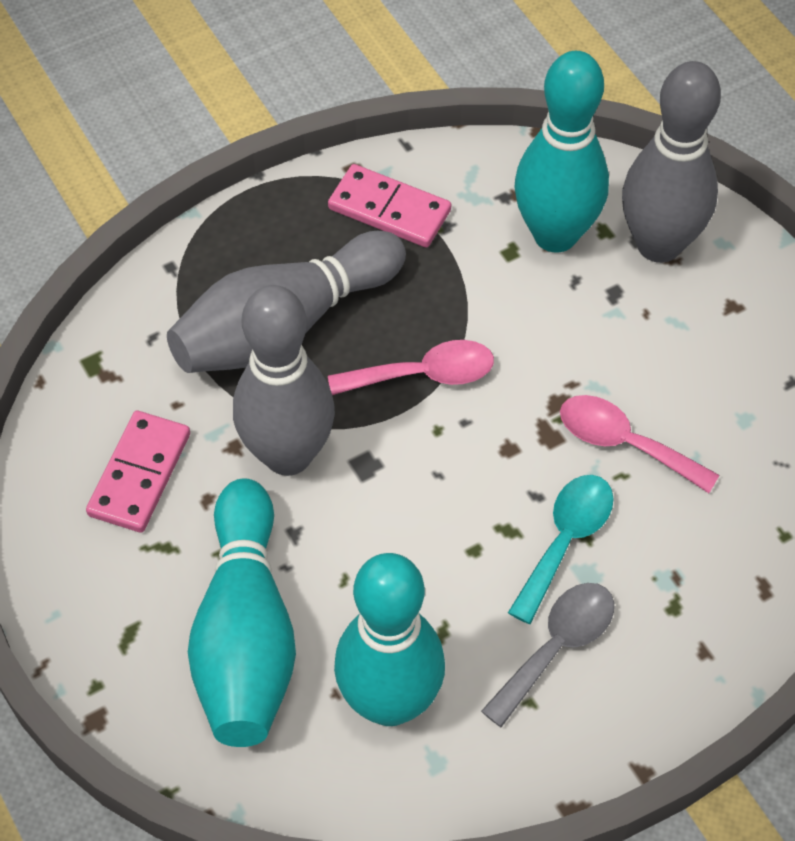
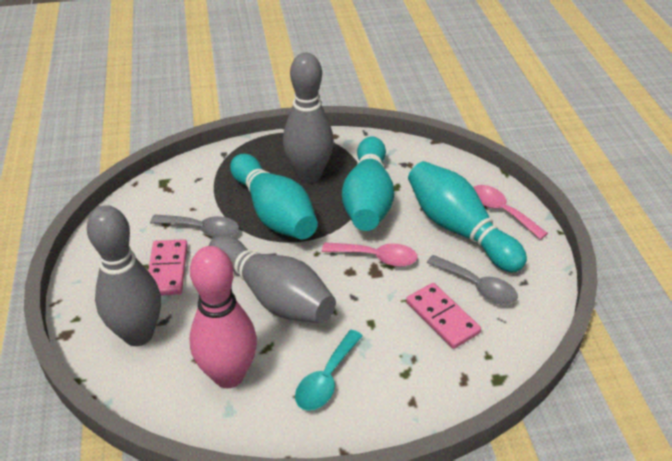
grey spoon: 1 -> 2
pink bowling pin: 0 -> 1

